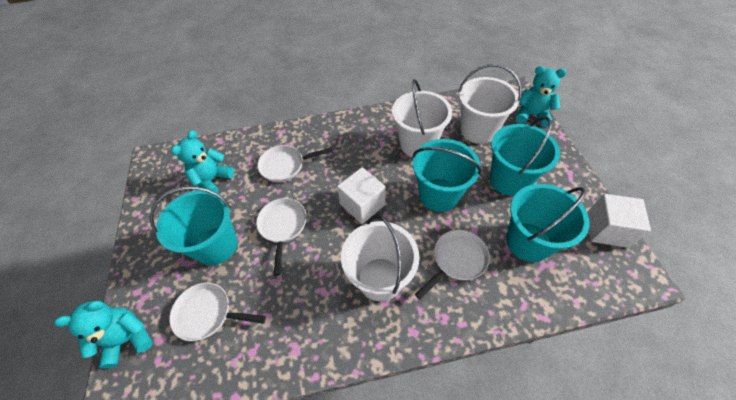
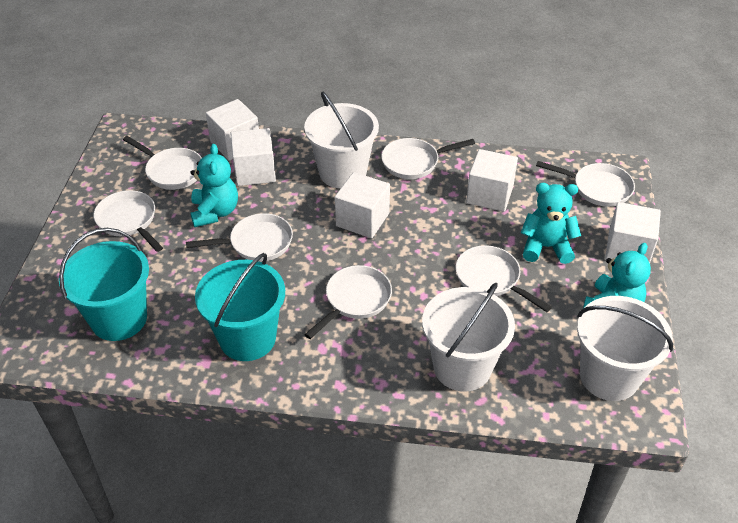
turquoise bucket: 4 -> 2
white cube: 2 -> 5
white pan: 4 -> 7

